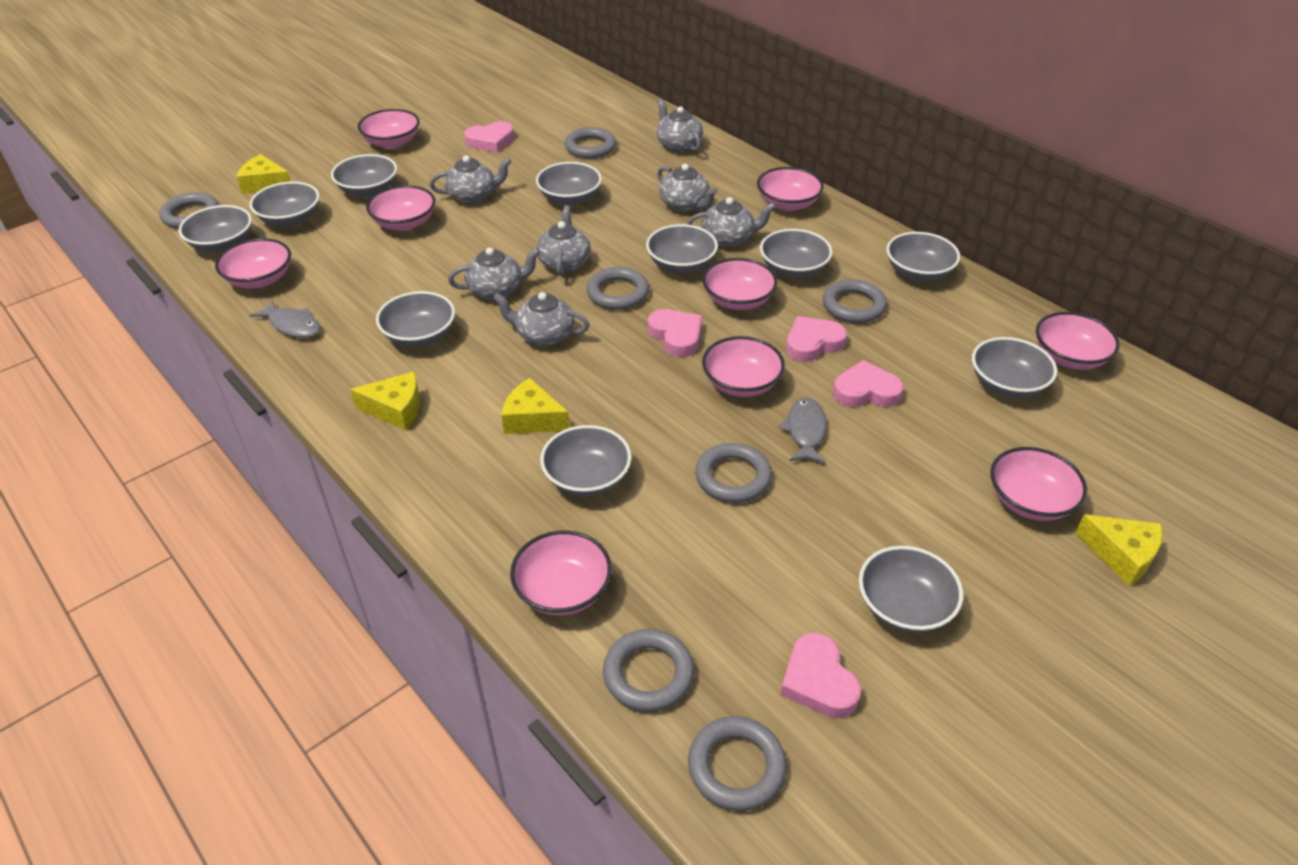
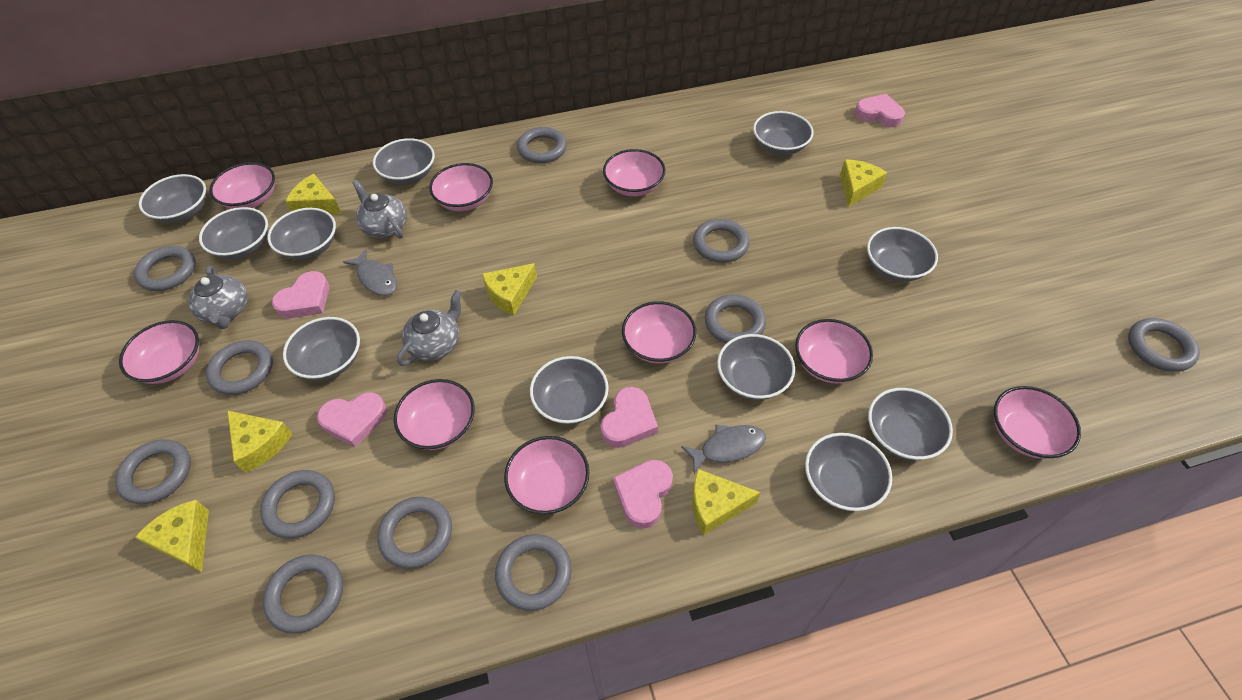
grey ring: 7 -> 11
grey teapot: 7 -> 3
yellow cheese: 4 -> 6

